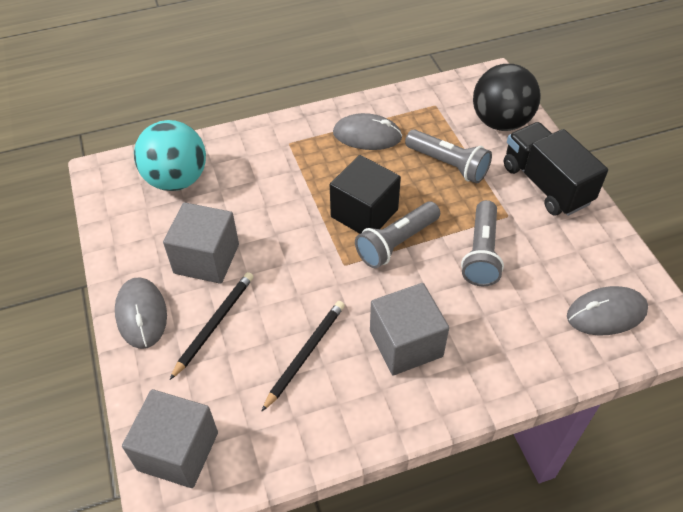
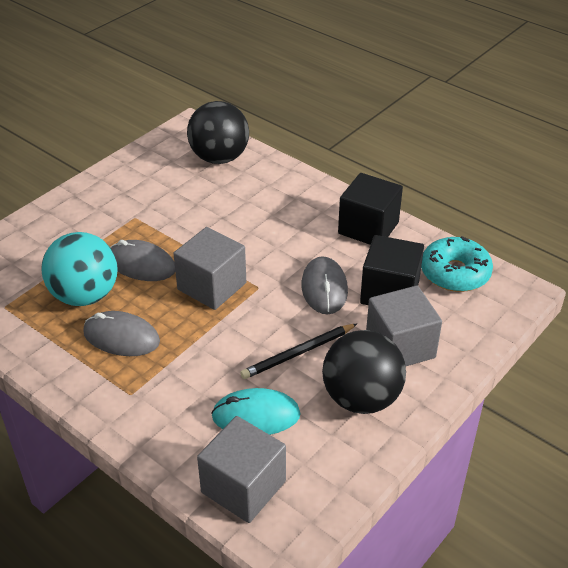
black ball: 1 -> 2
black cube: 1 -> 2
black pencil: 2 -> 1
black truck: 1 -> 0
grey flashlight: 3 -> 0
turquoise donut: 0 -> 1
turquoise mouse: 0 -> 1

